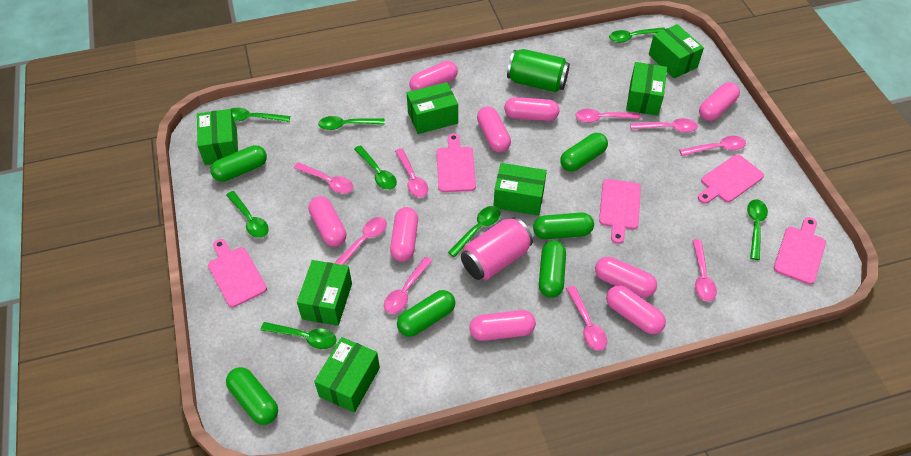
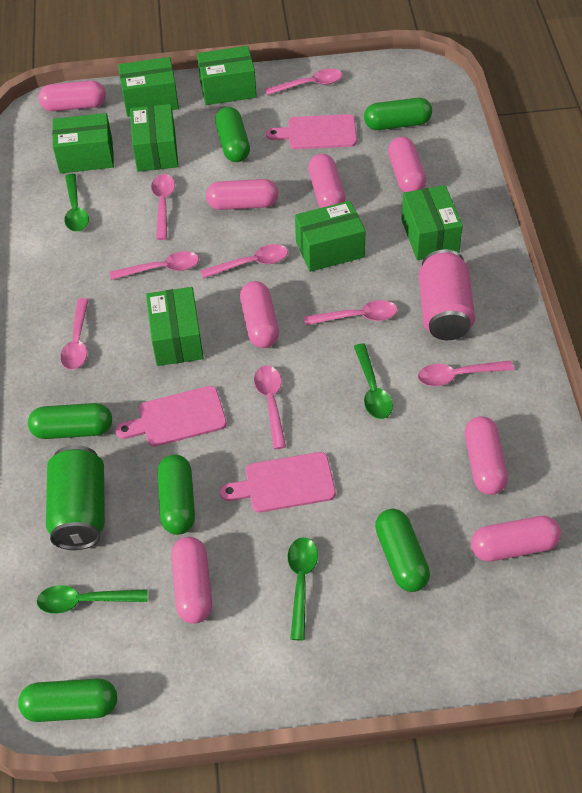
green spoon: 8 -> 4
pink capsule: 9 -> 8
pink cutting board: 5 -> 3
pink spoon: 9 -> 8

